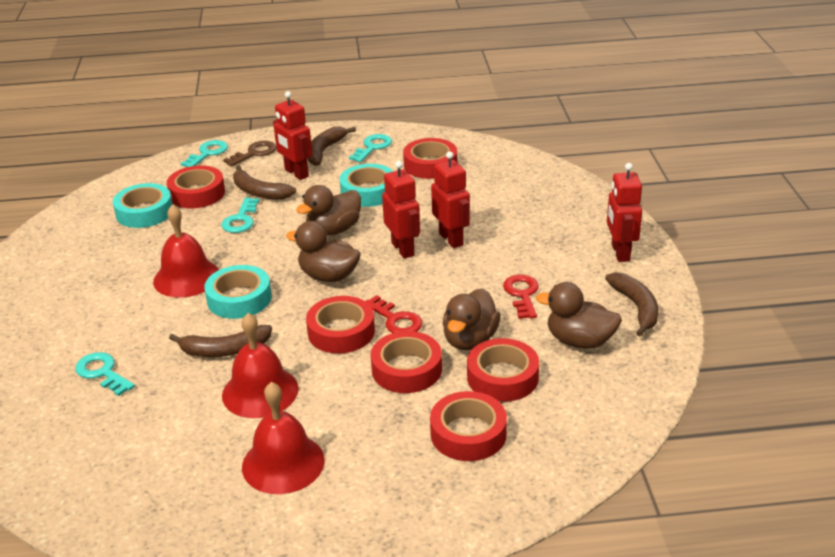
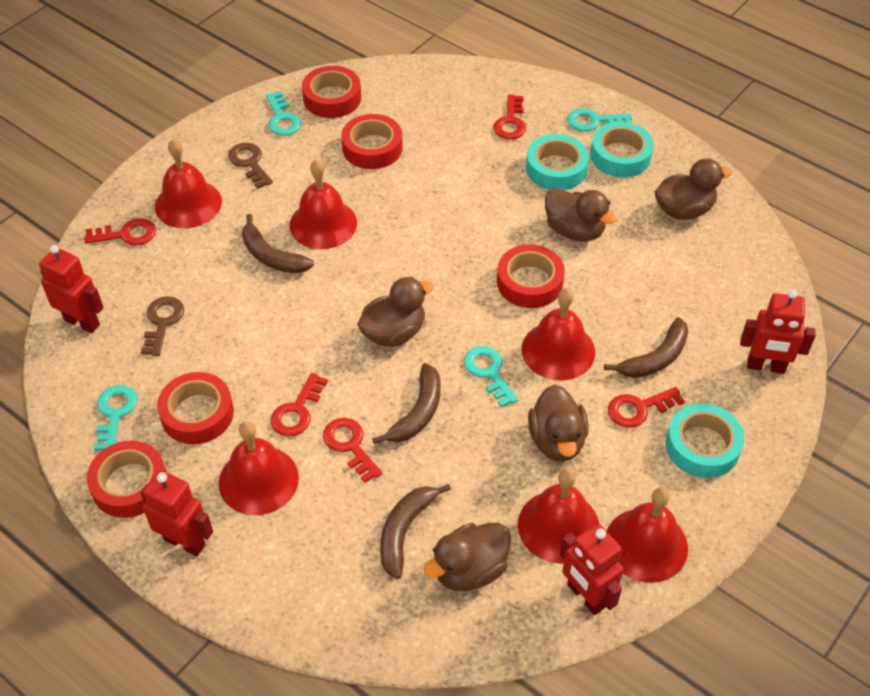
brown duck: 4 -> 5
brown key: 1 -> 2
red bell: 3 -> 6
red key: 2 -> 5
red tape: 6 -> 5

